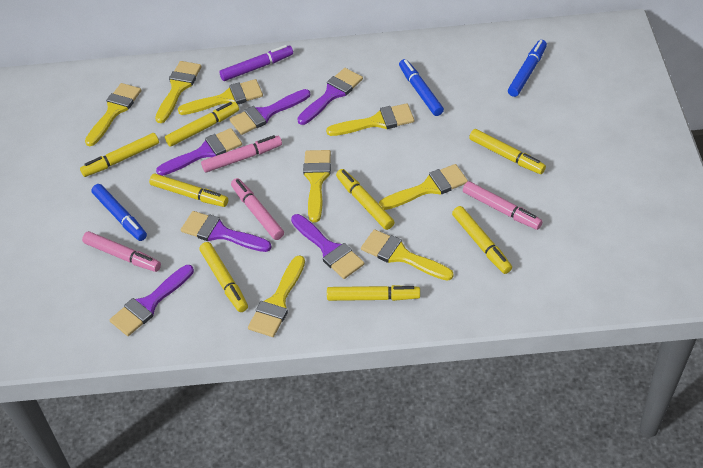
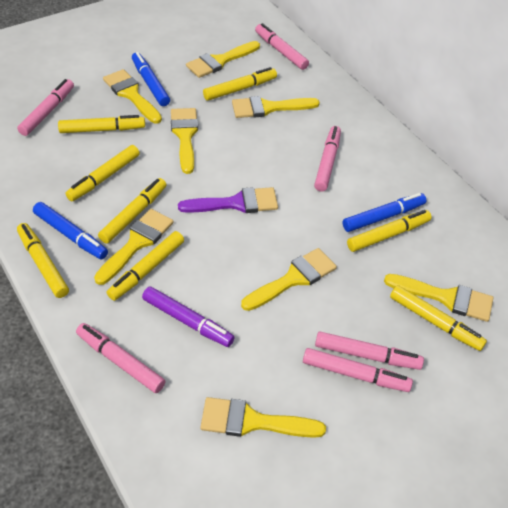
pink marker: 4 -> 6
purple brush: 6 -> 1

